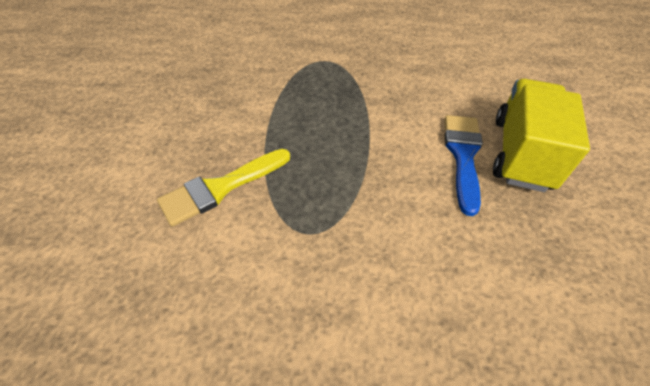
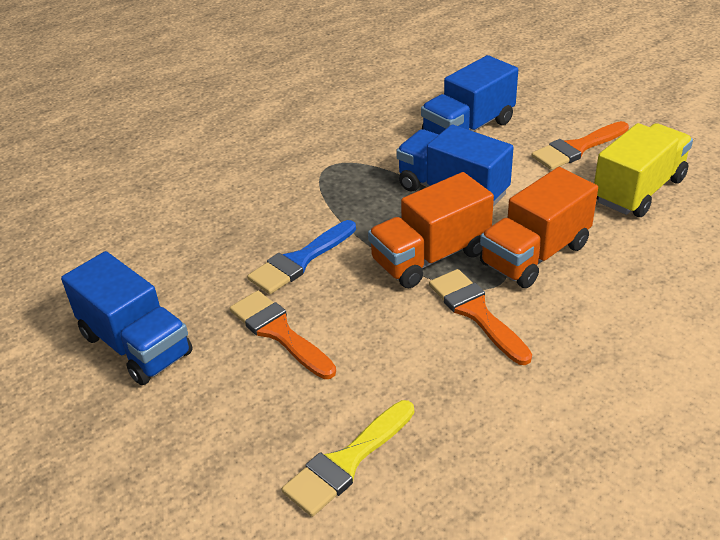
blue truck: 0 -> 3
orange brush: 0 -> 3
orange truck: 0 -> 2

